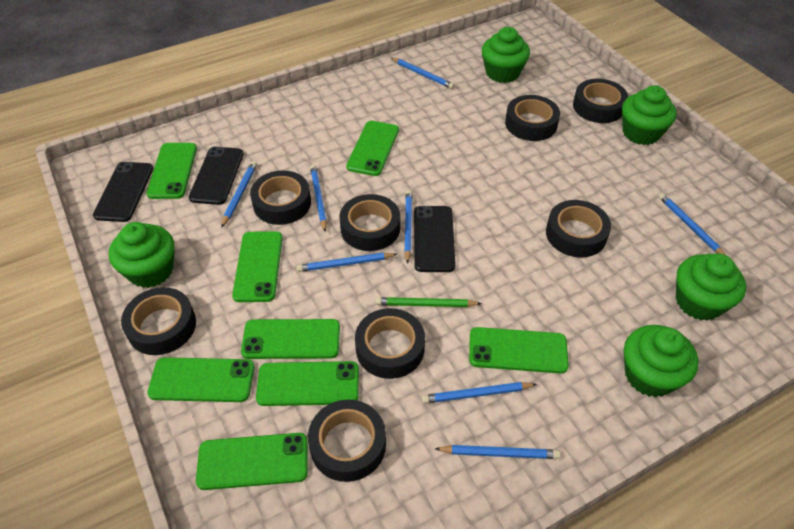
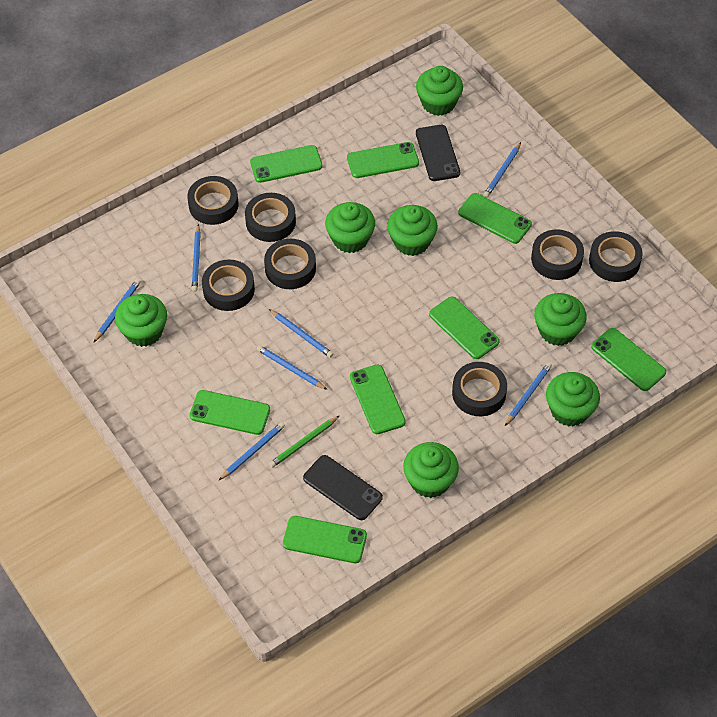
black phone: 3 -> 2
black tape: 8 -> 7
blue pencil: 8 -> 7
green cupcake: 5 -> 7

